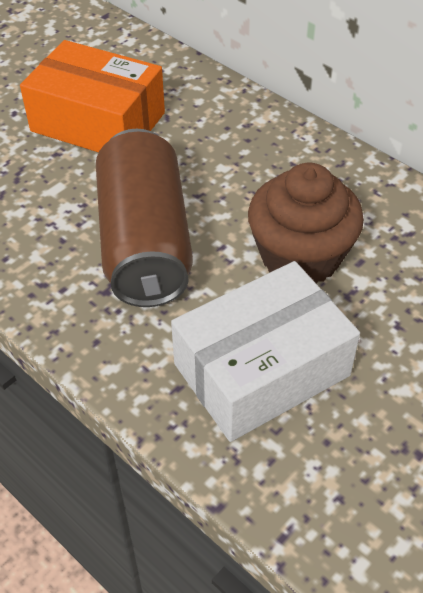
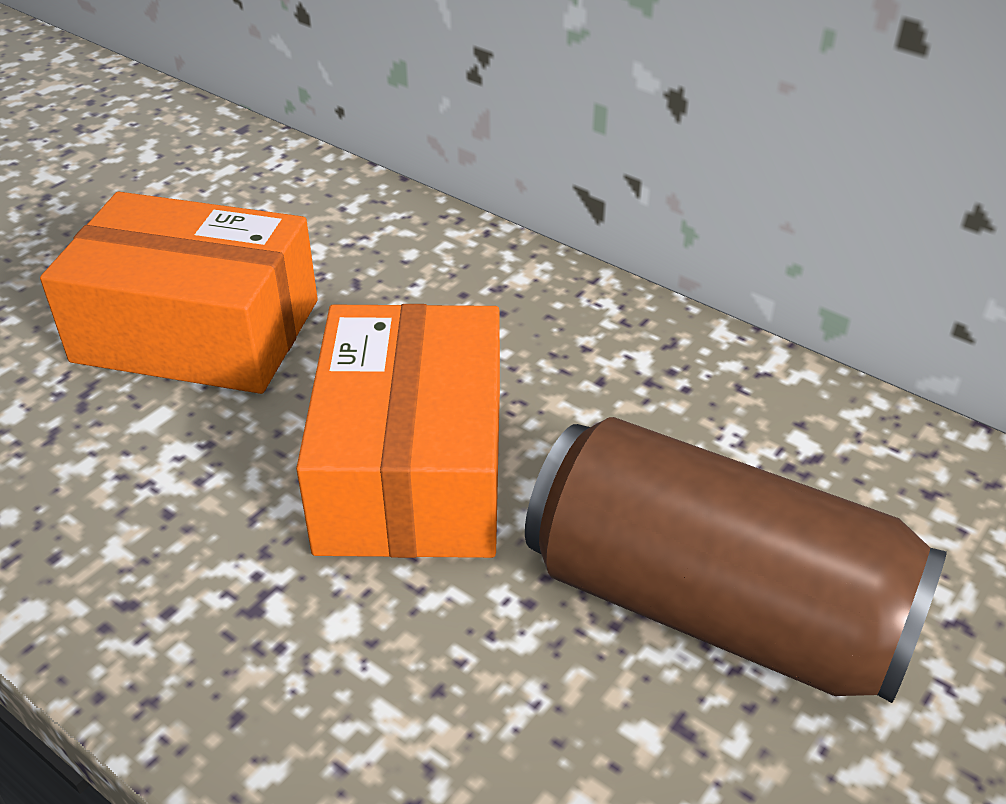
brown cupcake: 1 -> 0
orange box: 1 -> 2
white box: 1 -> 0

